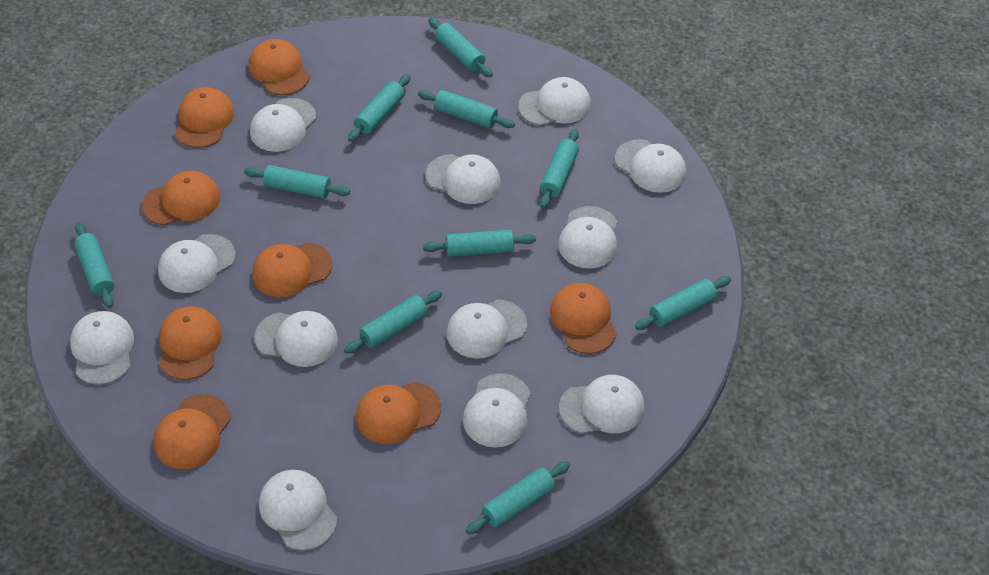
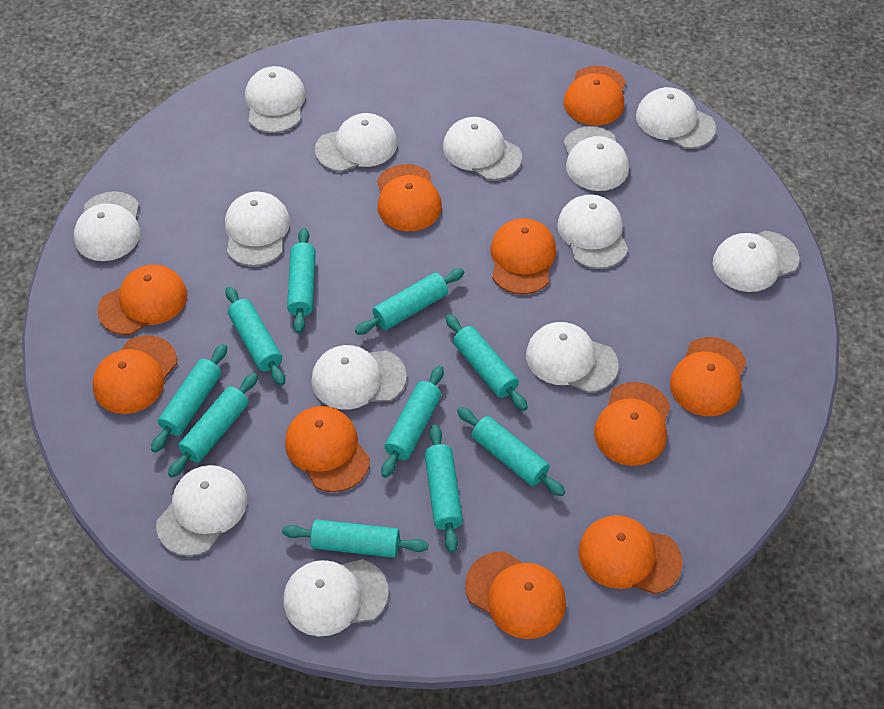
orange cap: 8 -> 10
white cap: 12 -> 13

